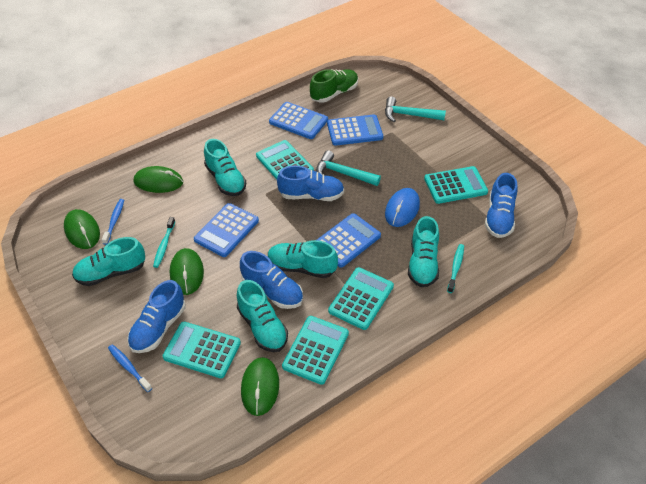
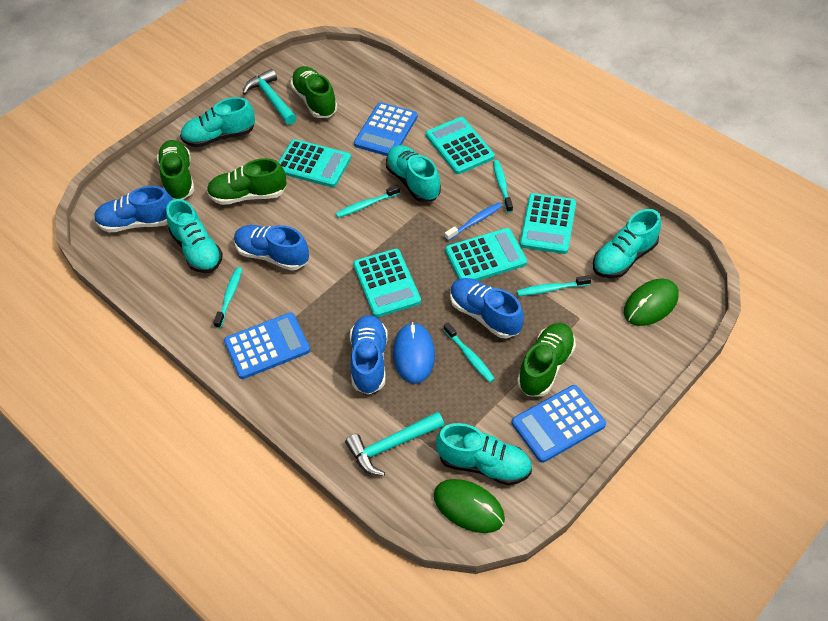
blue calculator: 4 -> 3
blue toothbrush: 2 -> 1
green mouse: 4 -> 2
green shoe: 1 -> 4
turquoise toothbrush: 2 -> 5

